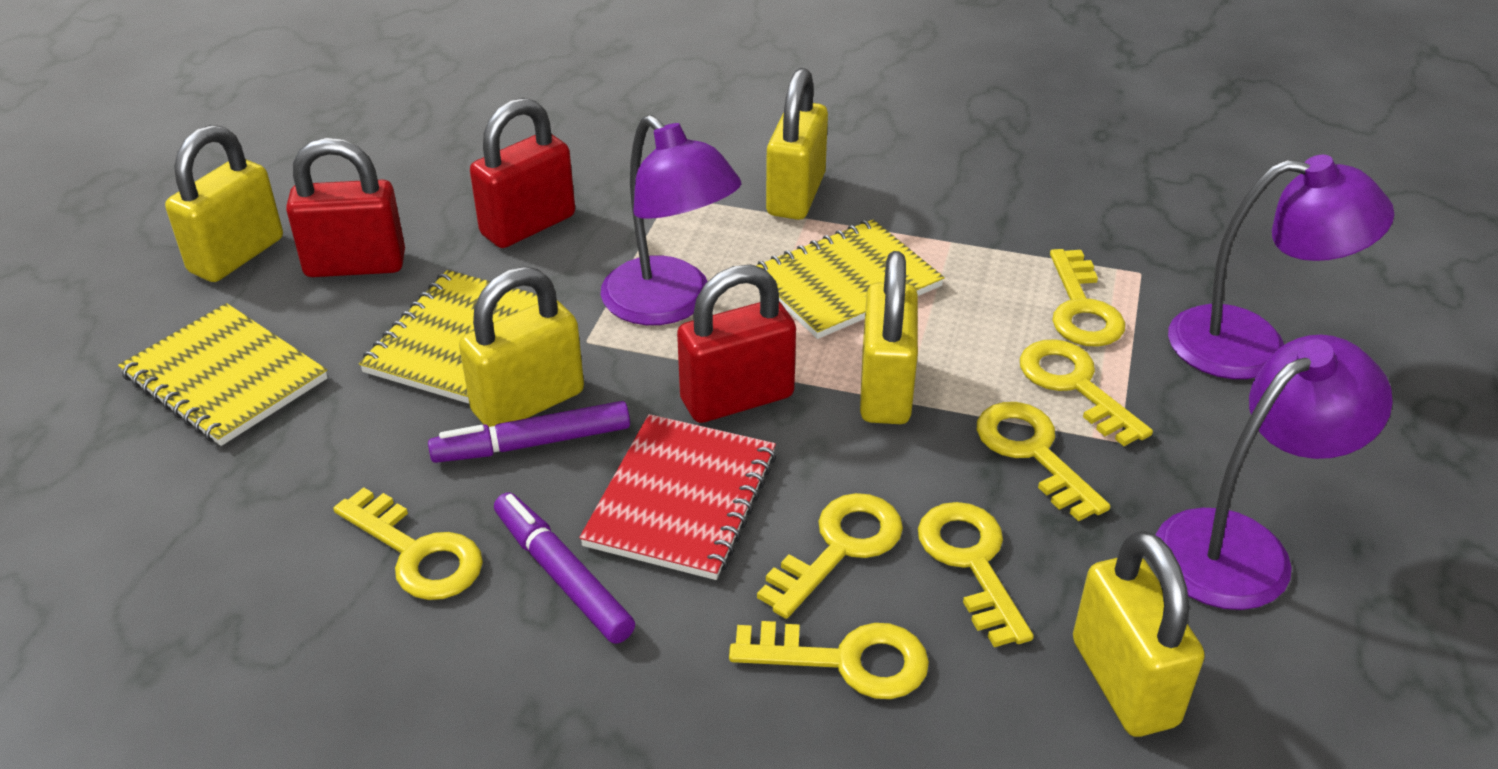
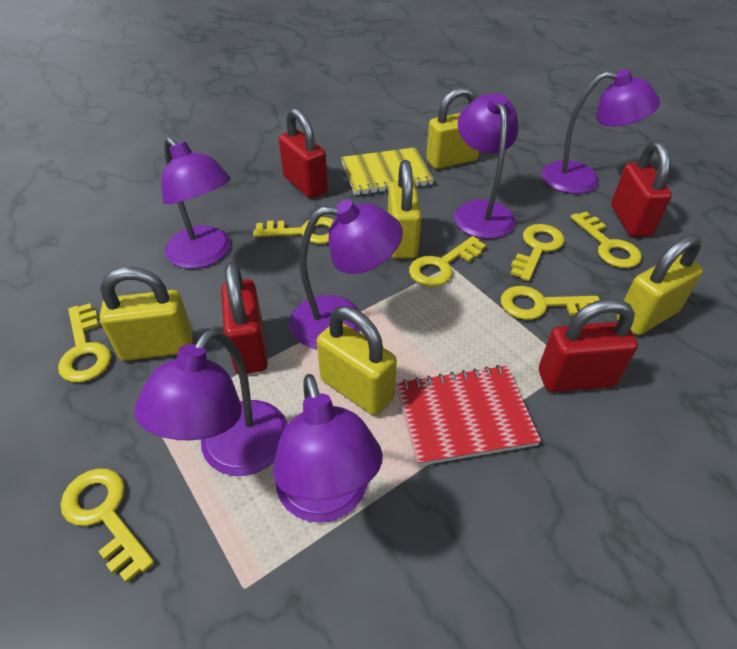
purple lamp: 3 -> 6
purple marker: 2 -> 0
red padlock: 3 -> 4
yellow notebook: 3 -> 1

